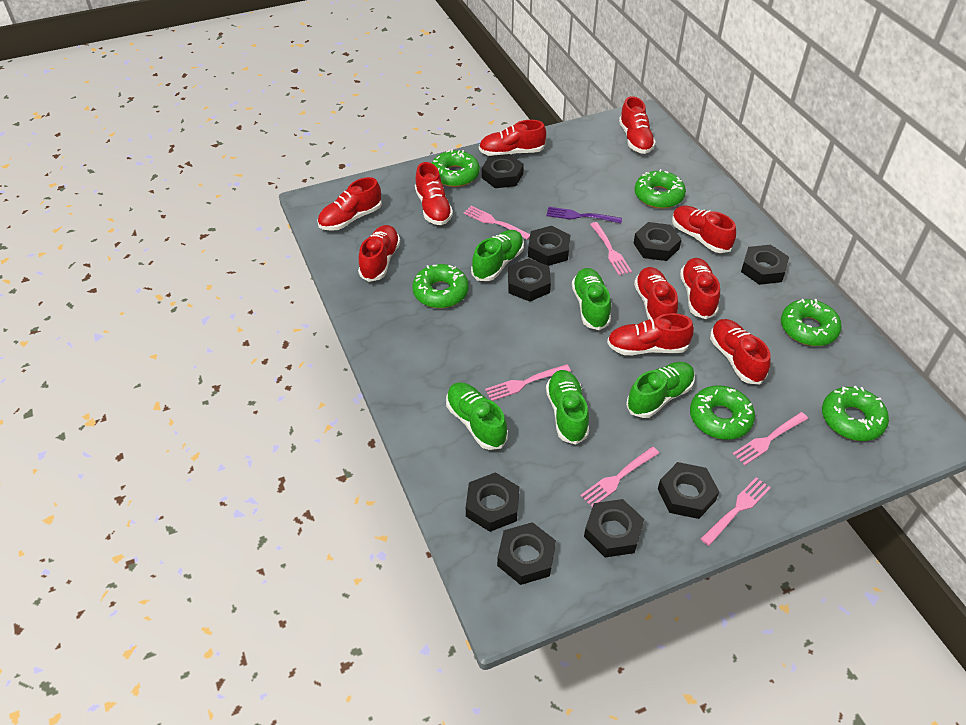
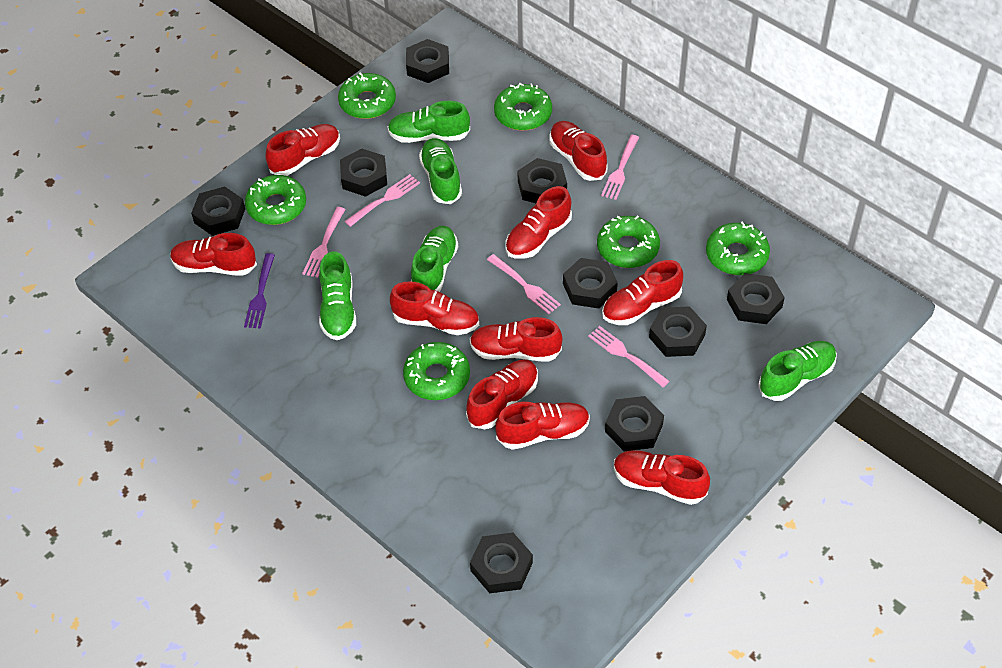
pink fork: 6 -> 5

